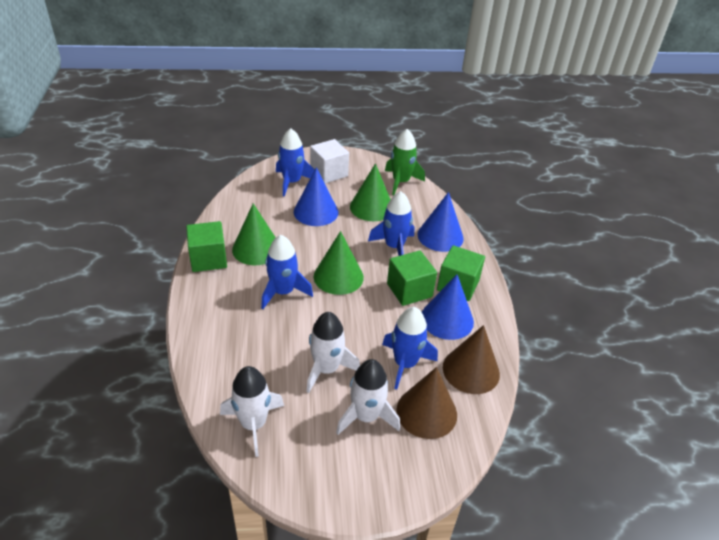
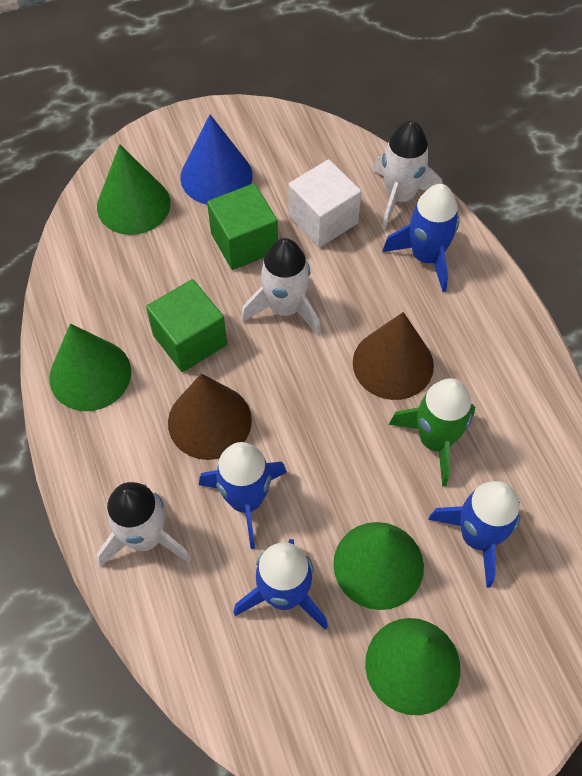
blue cone: 3 -> 1
green cone: 3 -> 4
green cube: 3 -> 2

